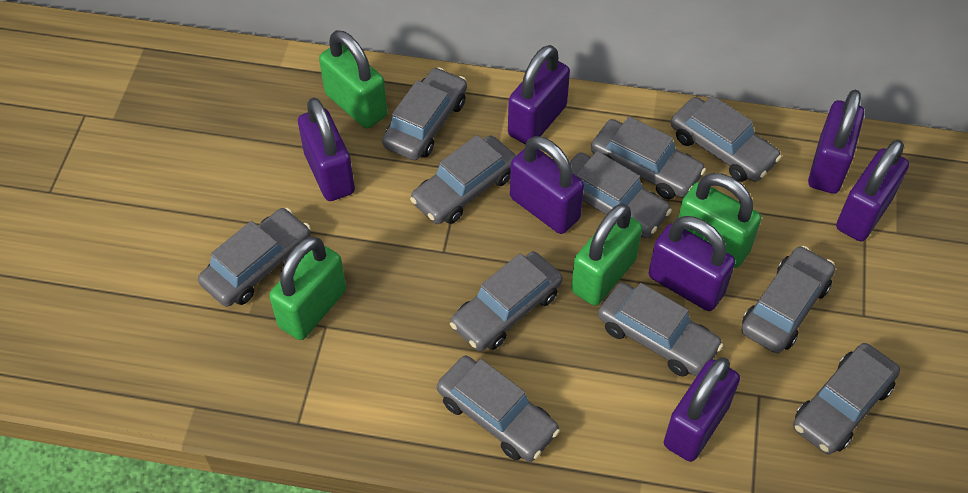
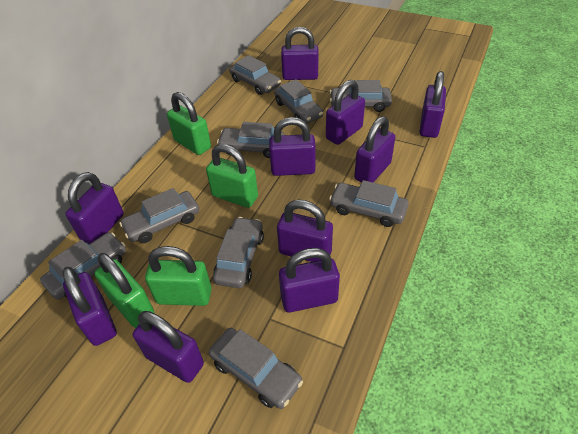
grey car: 11 -> 9
purple padlock: 7 -> 10

